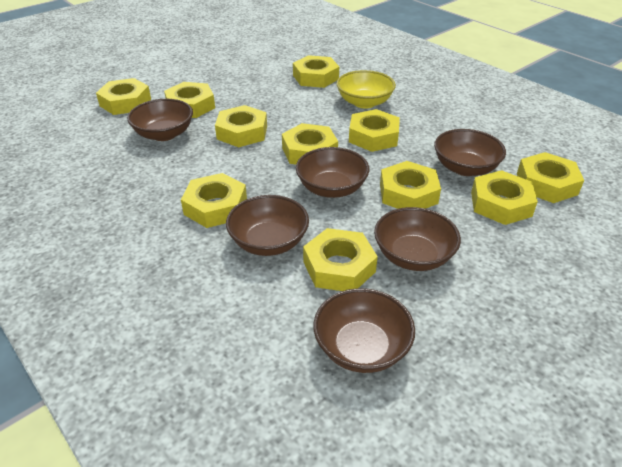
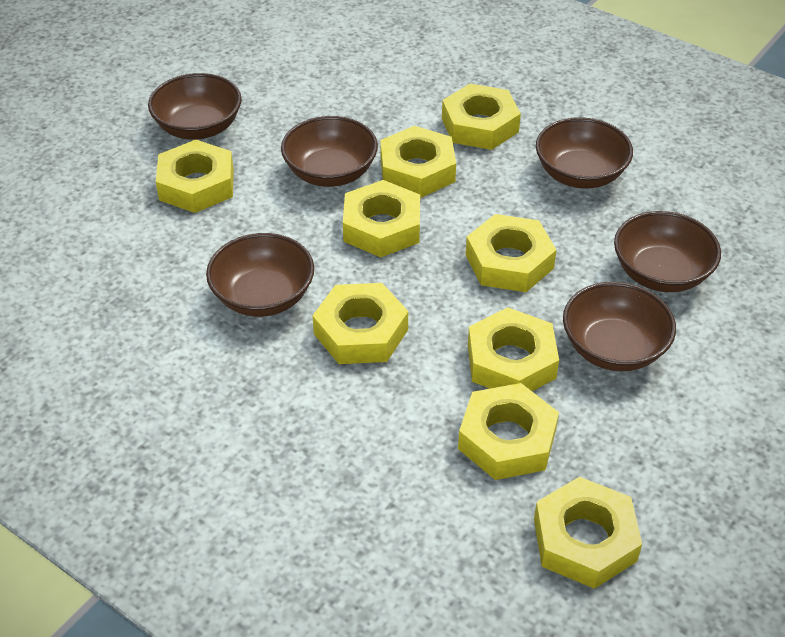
yellow bowl: 1 -> 0
yellow nut: 11 -> 9

